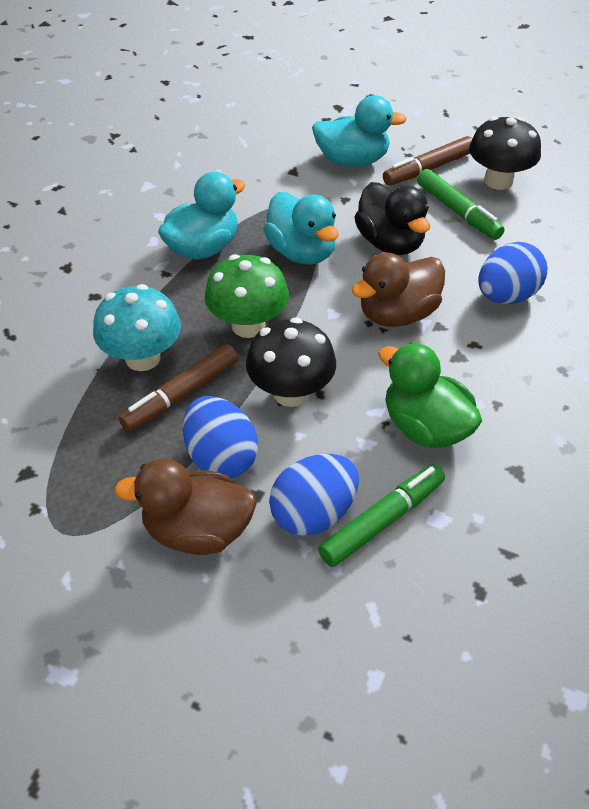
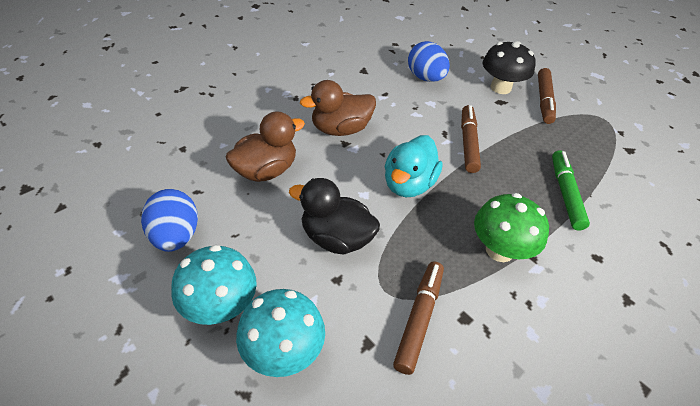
black mushroom: 2 -> 1
blue egg: 3 -> 2
brown marker: 2 -> 3
green duck: 1 -> 0
green marker: 2 -> 1
turquoise duck: 3 -> 1
turquoise mushroom: 1 -> 2

